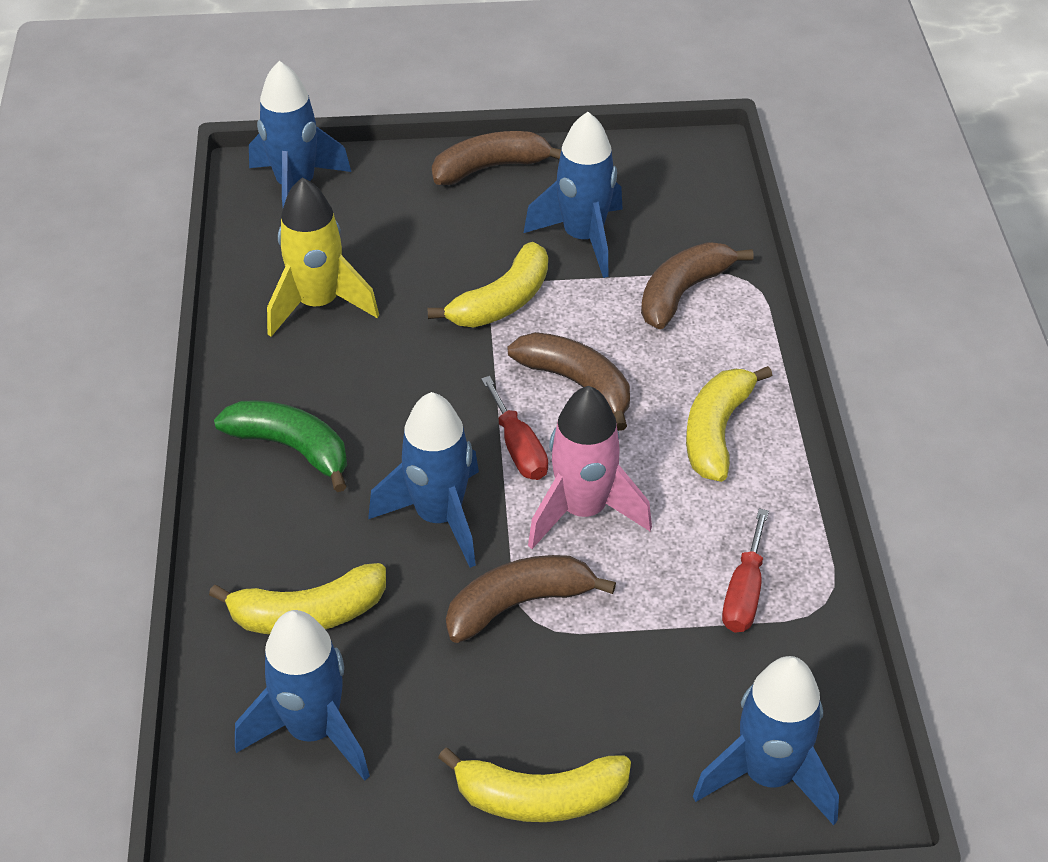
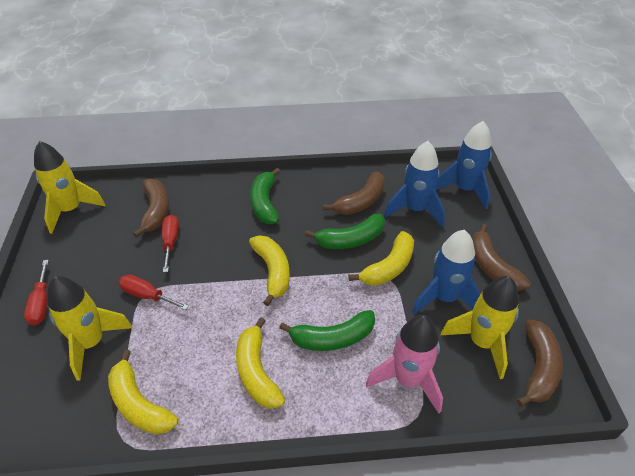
blue rocket: 5 -> 3
green banana: 1 -> 3
red screwdriver: 2 -> 3
yellow rocket: 1 -> 3

